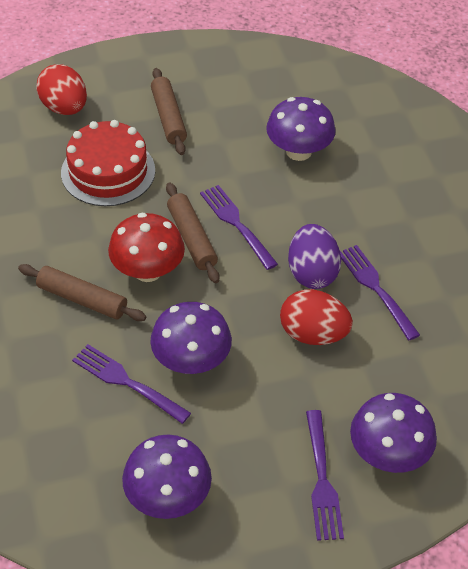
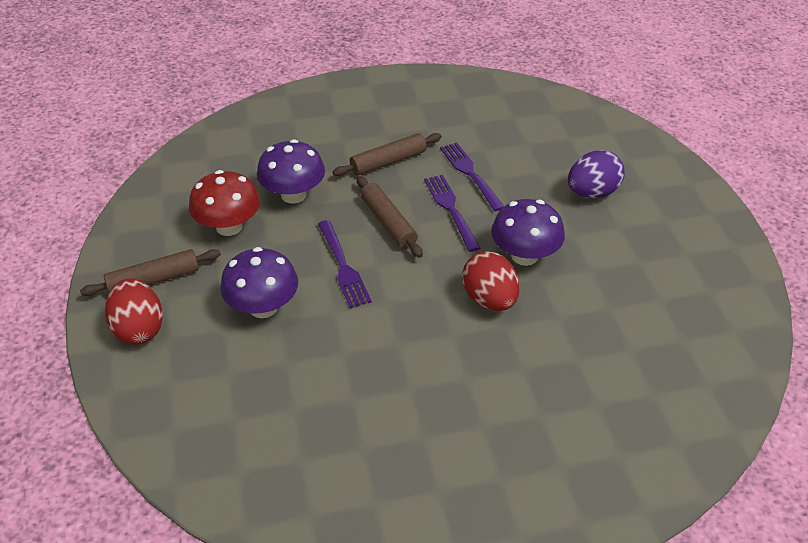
purple fork: 4 -> 3
purple mushroom: 4 -> 3
red cake: 1 -> 0

